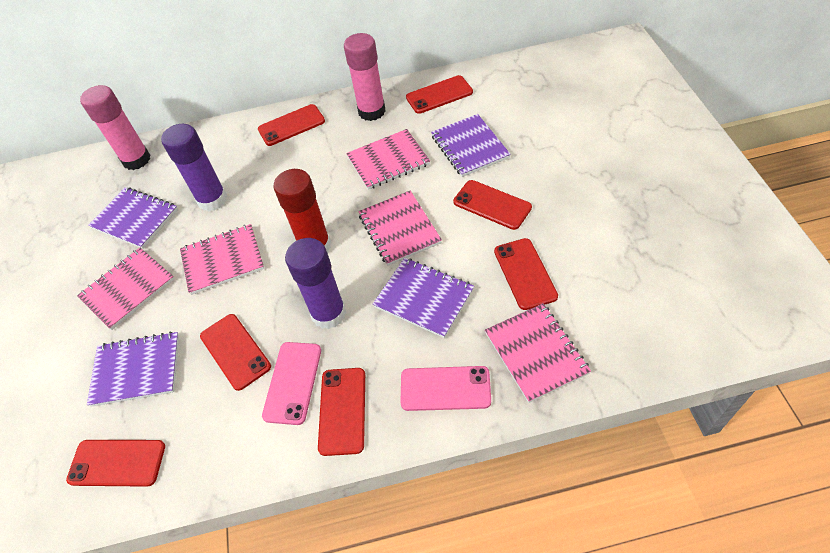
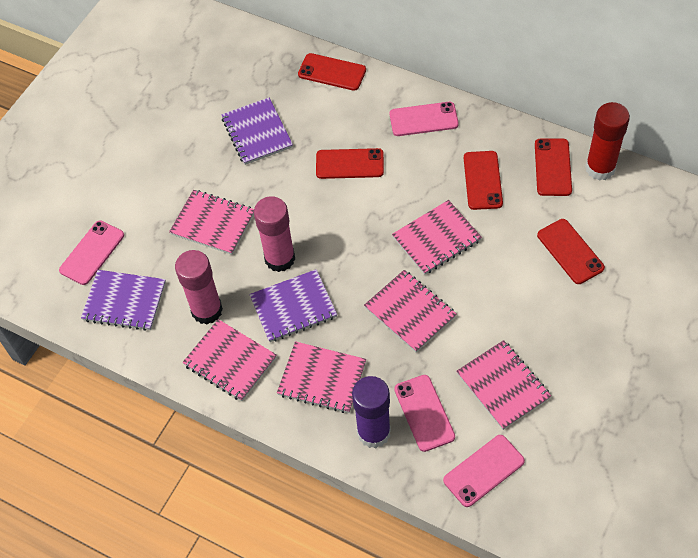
pink notebook: 5 -> 6
pink phone: 2 -> 4
purple glue stick: 2 -> 1
purple notebook: 4 -> 3
red phone: 7 -> 5

